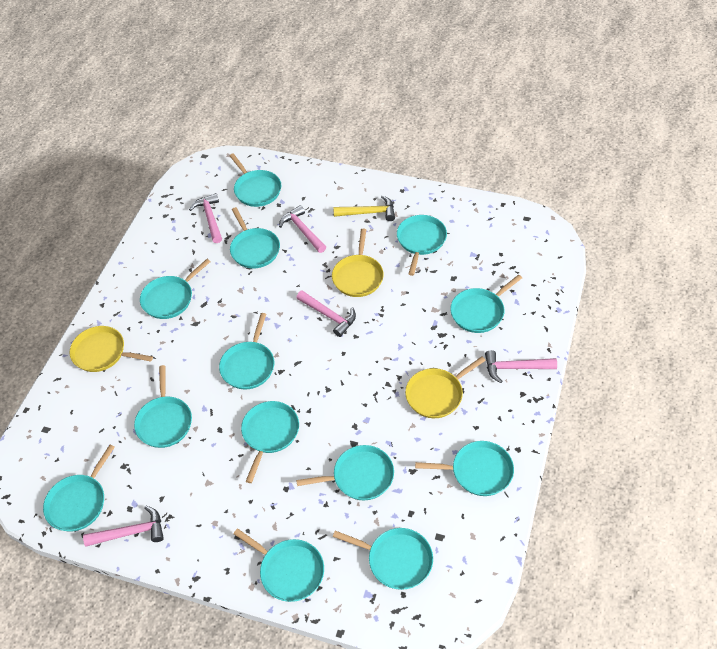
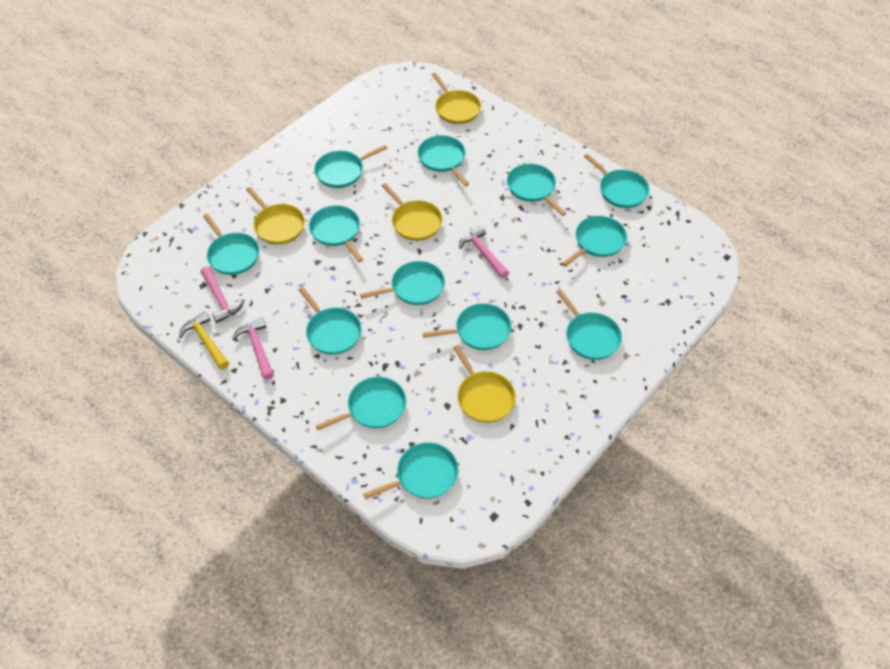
pink hammer: 5 -> 3
yellow pan: 3 -> 4

